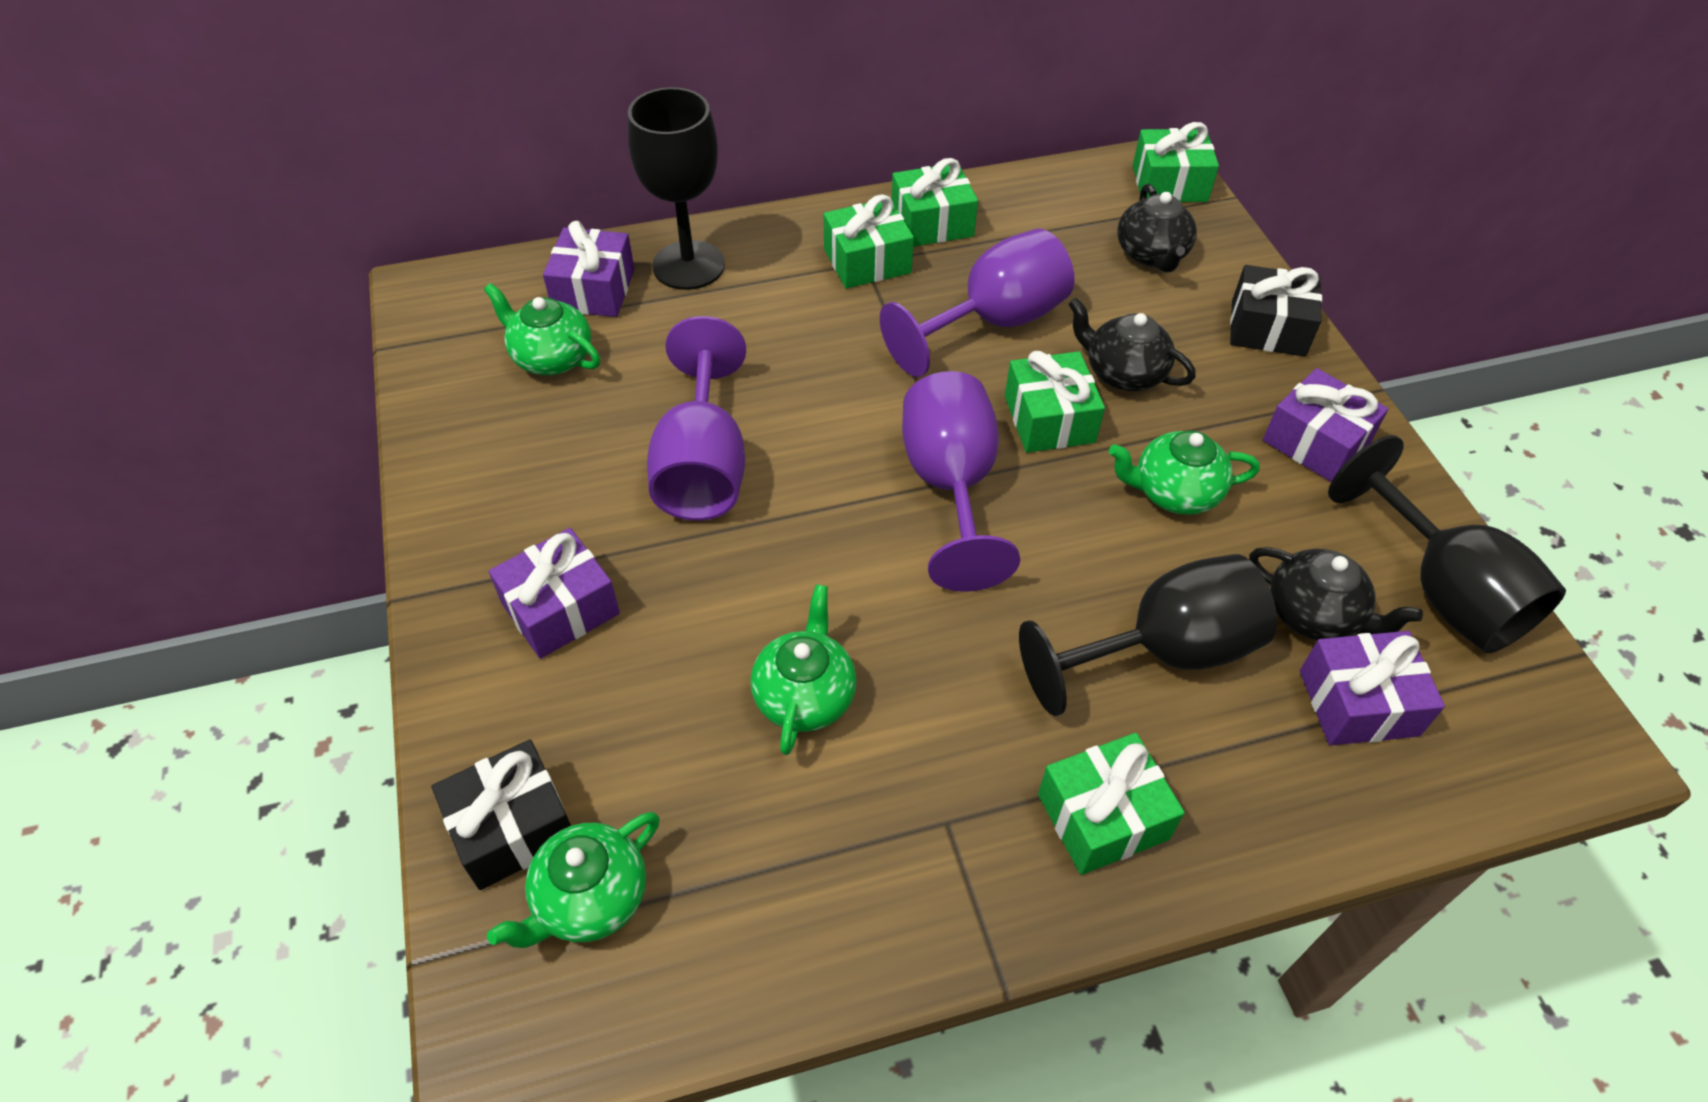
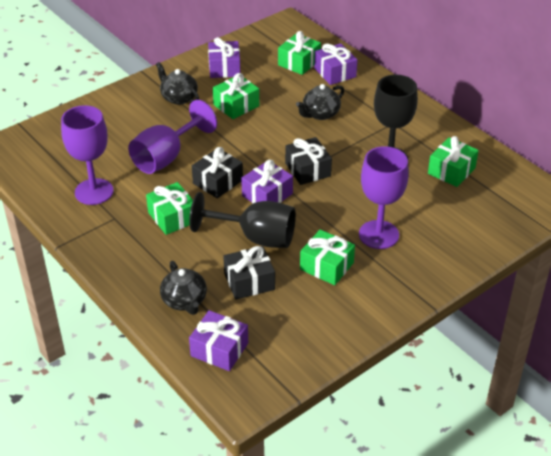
black gift: 2 -> 3
black goblet: 3 -> 2
green teapot: 4 -> 0

